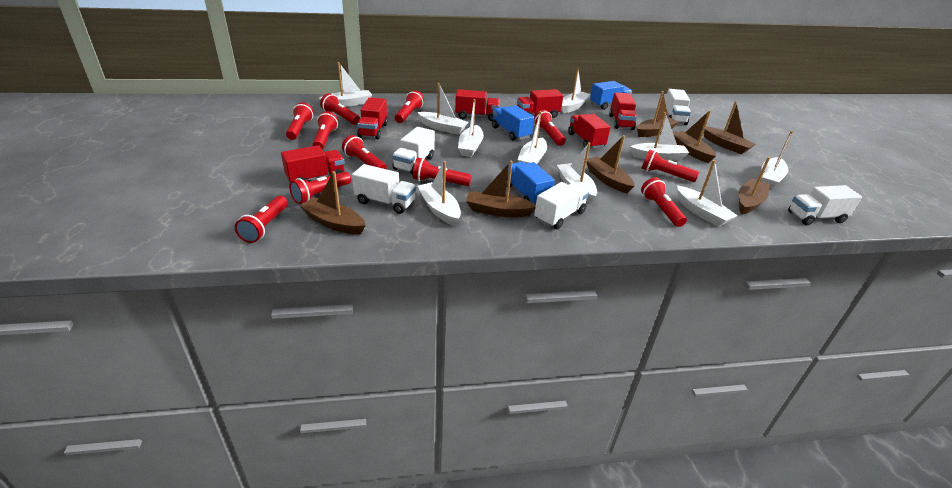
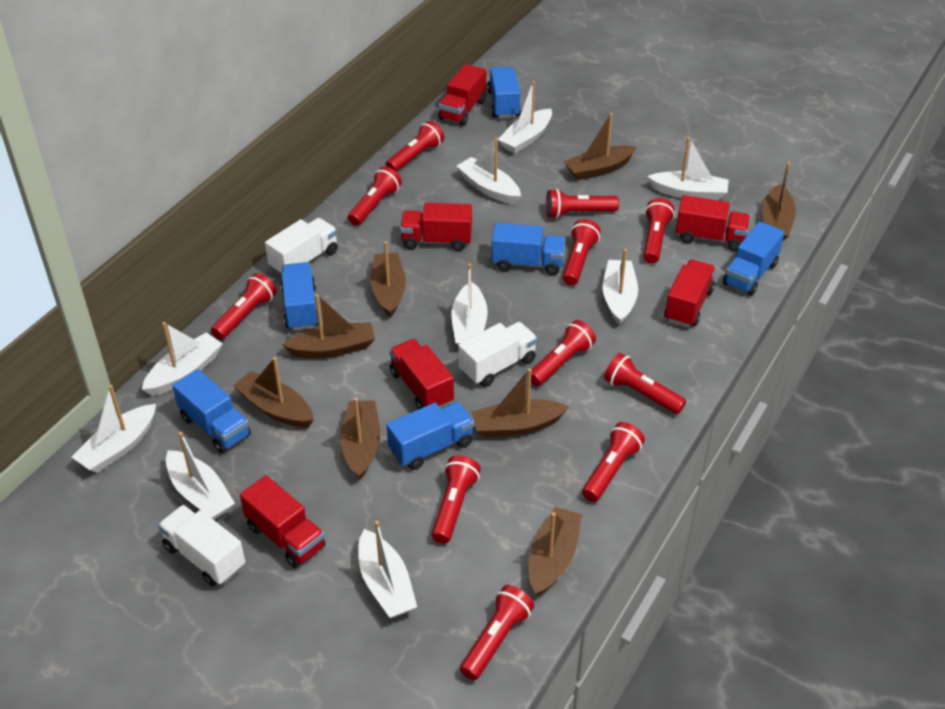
blue truck: 3 -> 6
brown boat: 7 -> 8
white boat: 10 -> 9
white truck: 5 -> 3

